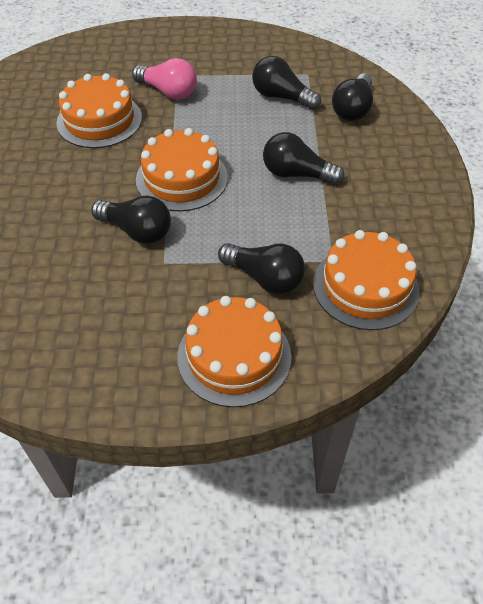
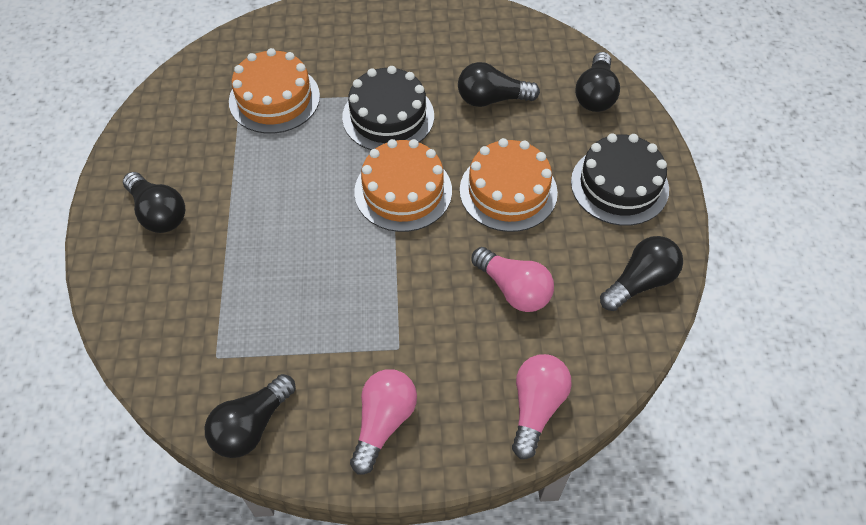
black cake: 0 -> 2
orange cake: 4 -> 3
pink light bulb: 1 -> 3

